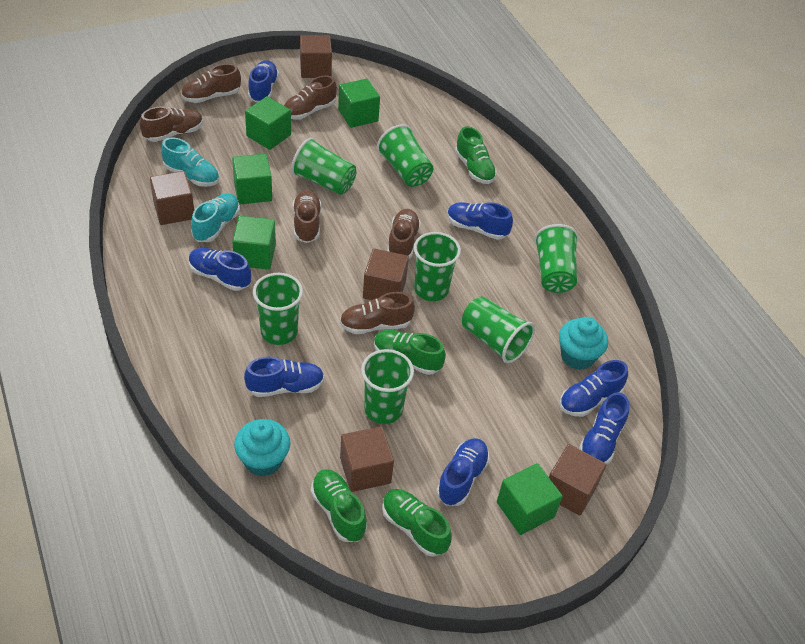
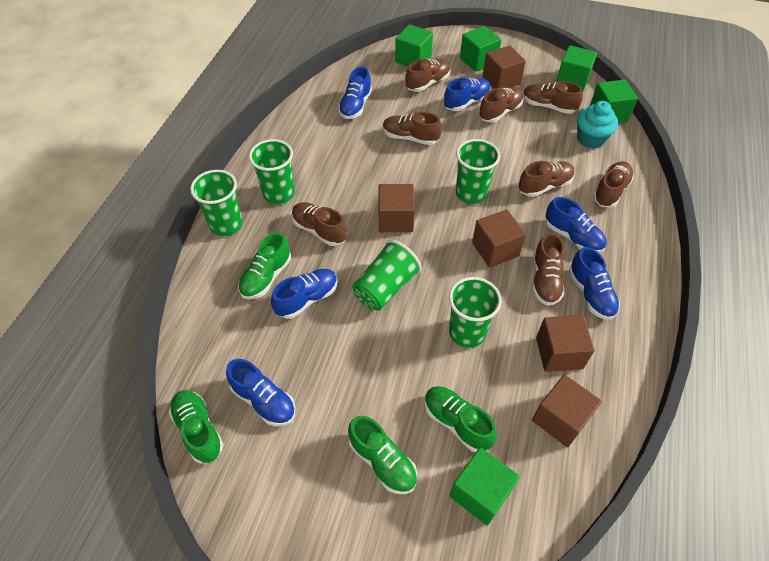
blue shoe: 7 -> 6
brown shoe: 6 -> 8
green cup: 7 -> 5
turquoise cupcake: 2 -> 1
turquoise shoe: 2 -> 0

